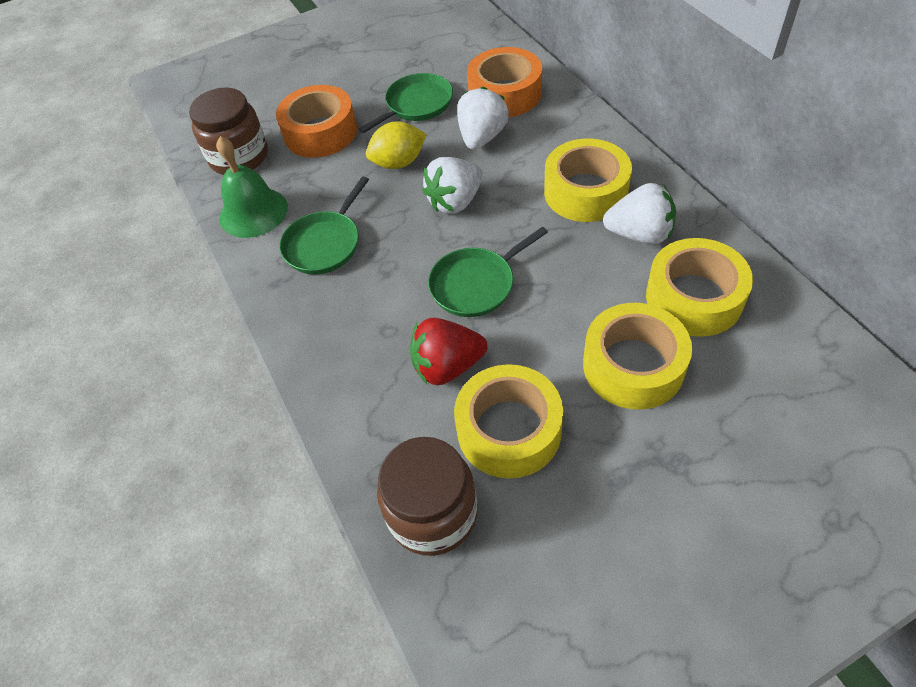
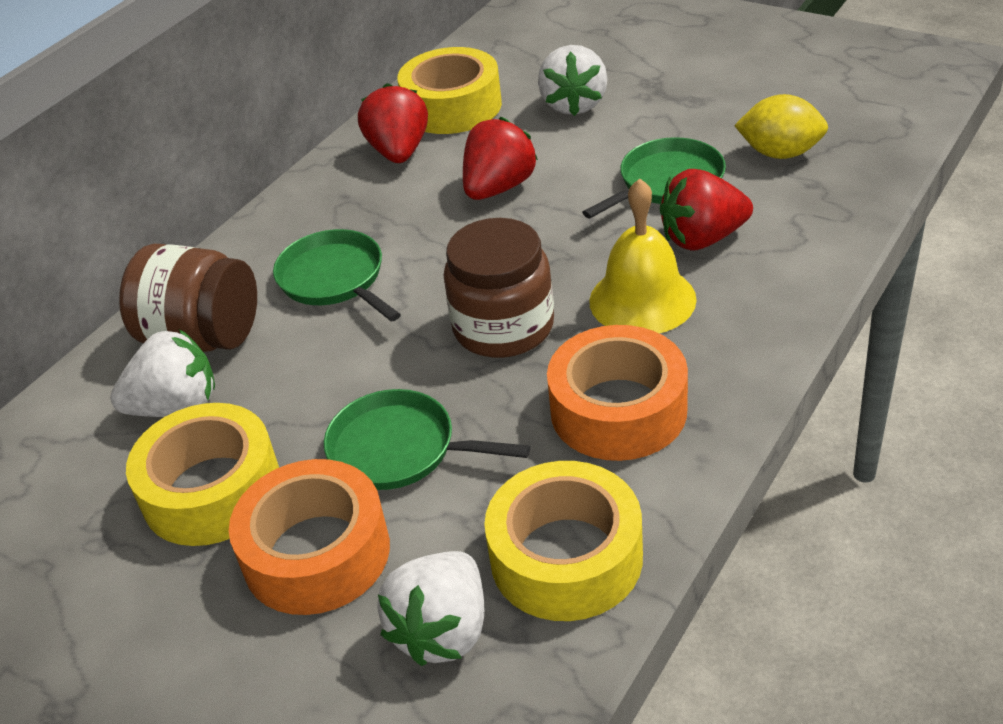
green bell: 1 -> 0
red strawberry: 1 -> 3
yellow bell: 0 -> 1
yellow tape: 4 -> 3

